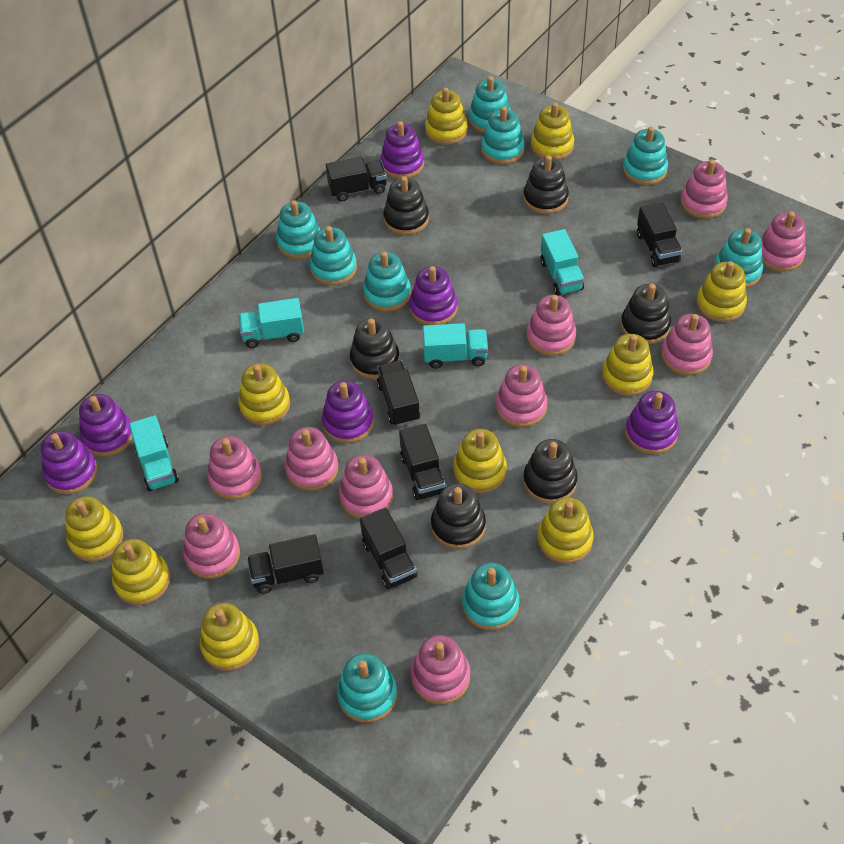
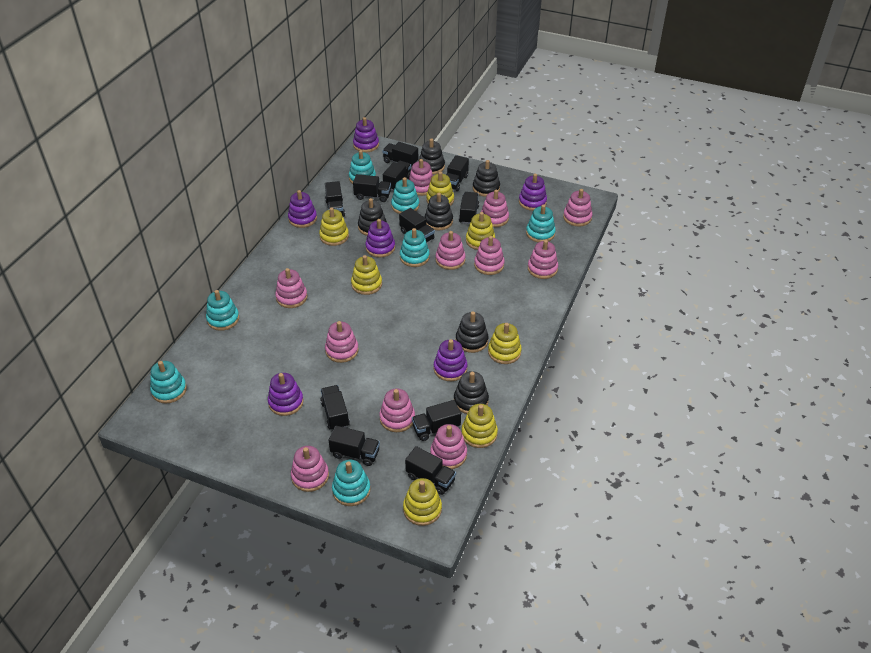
black truck: 6 -> 11
pink stacking toy: 10 -> 11
turquoise stacking toy: 9 -> 7
turquoise truck: 4 -> 0
yellow stacking toy: 10 -> 7

